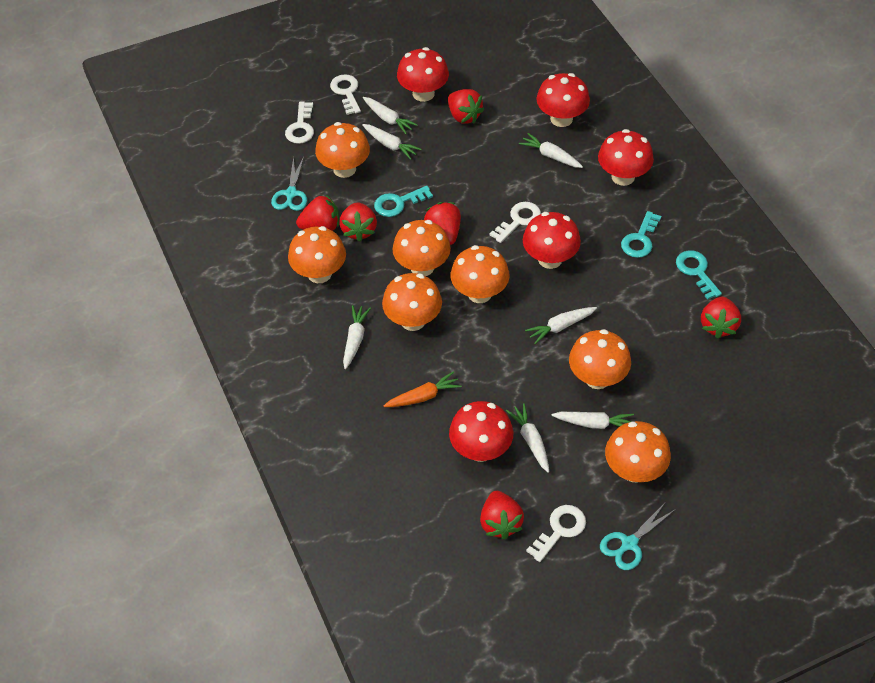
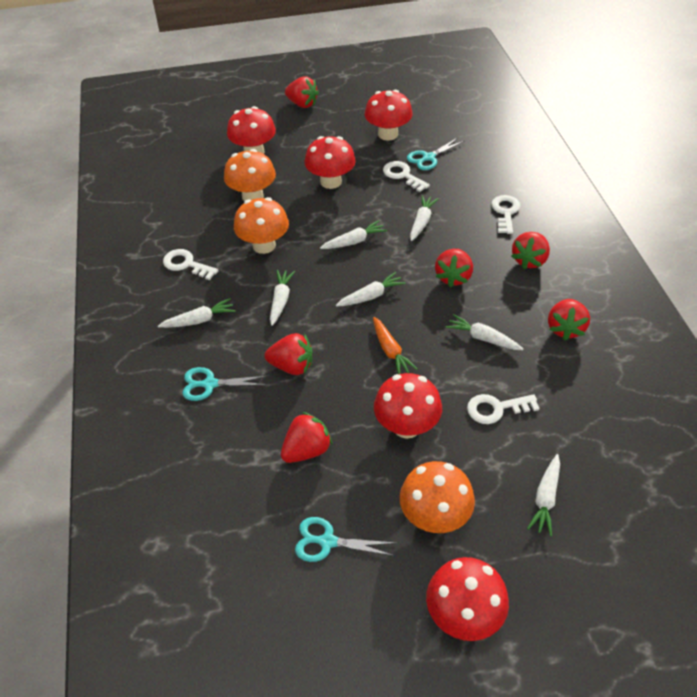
orange mushroom: 7 -> 3
turquoise key: 3 -> 0
turquoise scissors: 2 -> 3

